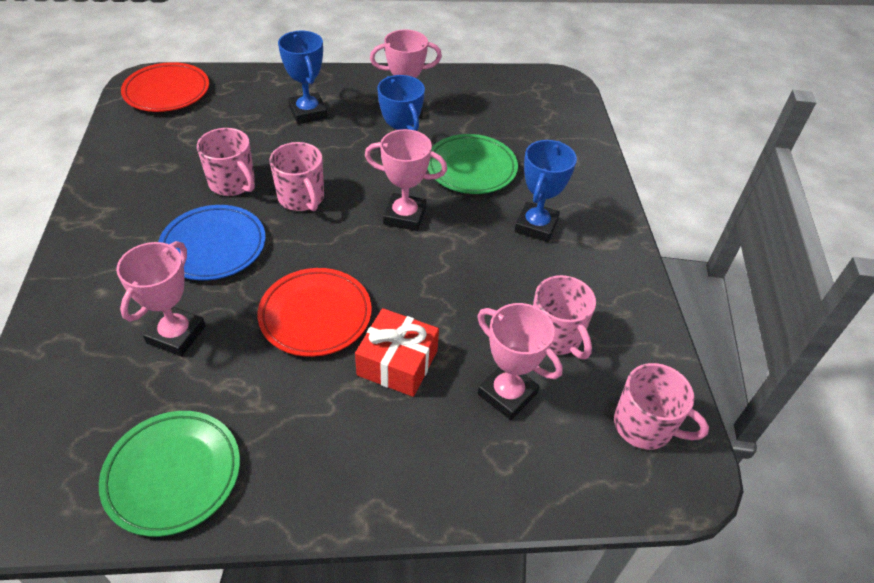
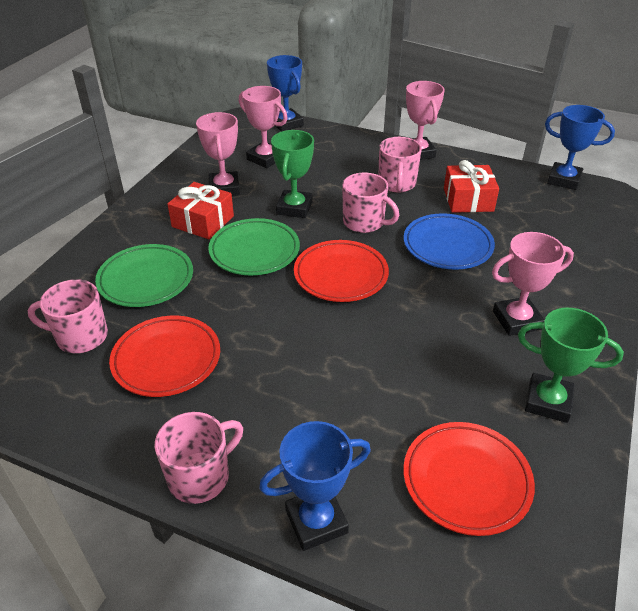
green trophy: 0 -> 2
red gift: 1 -> 2
red plate: 2 -> 3

